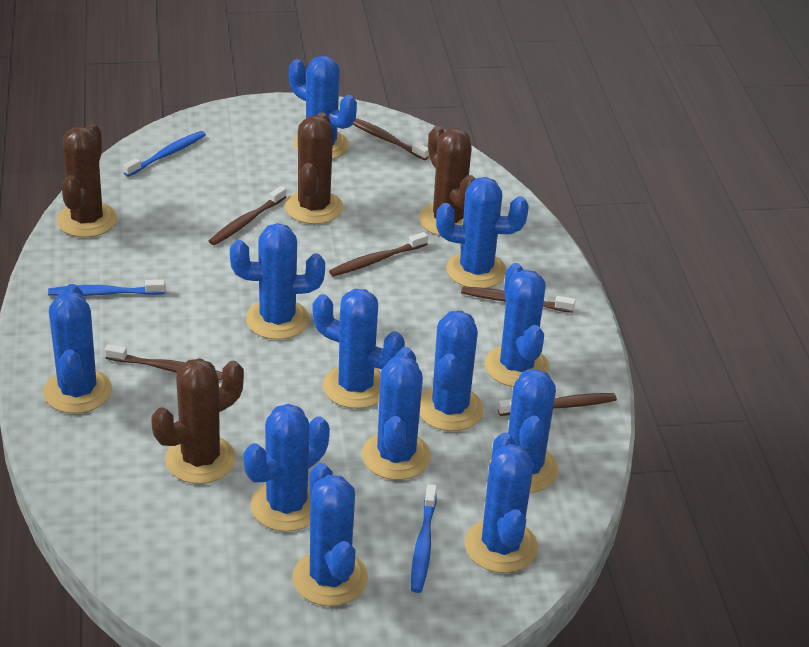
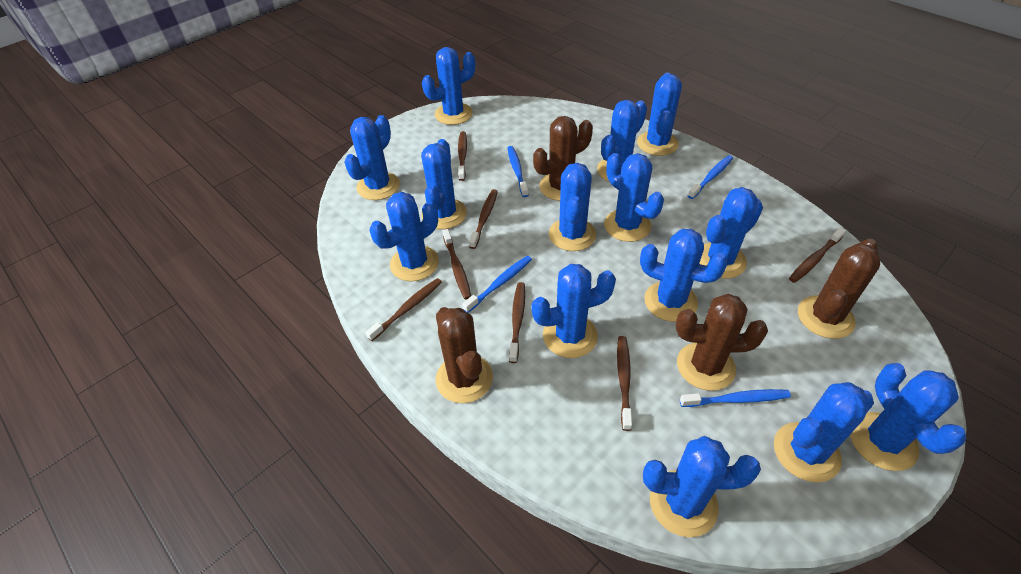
blue cactus: 12 -> 14
blue toothbrush: 3 -> 4
brown toothbrush: 6 -> 7

